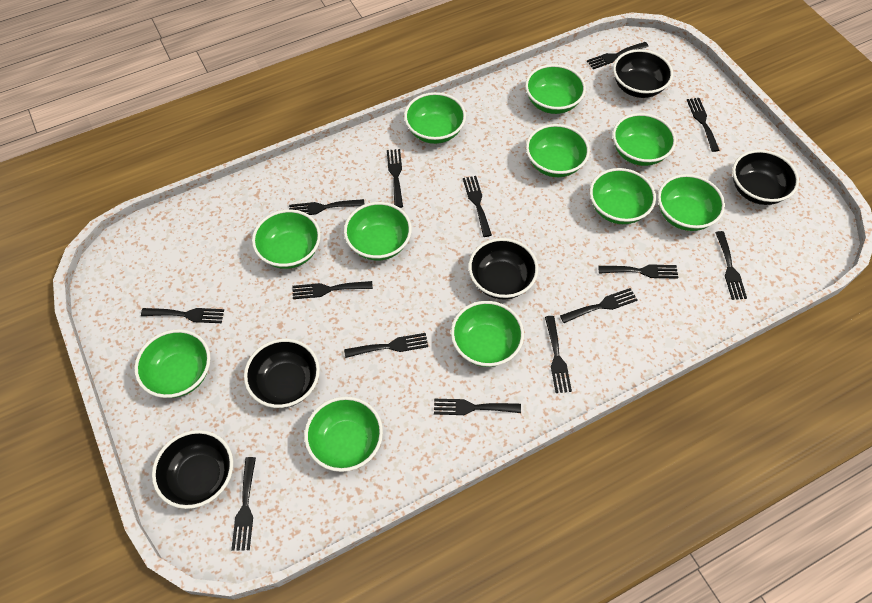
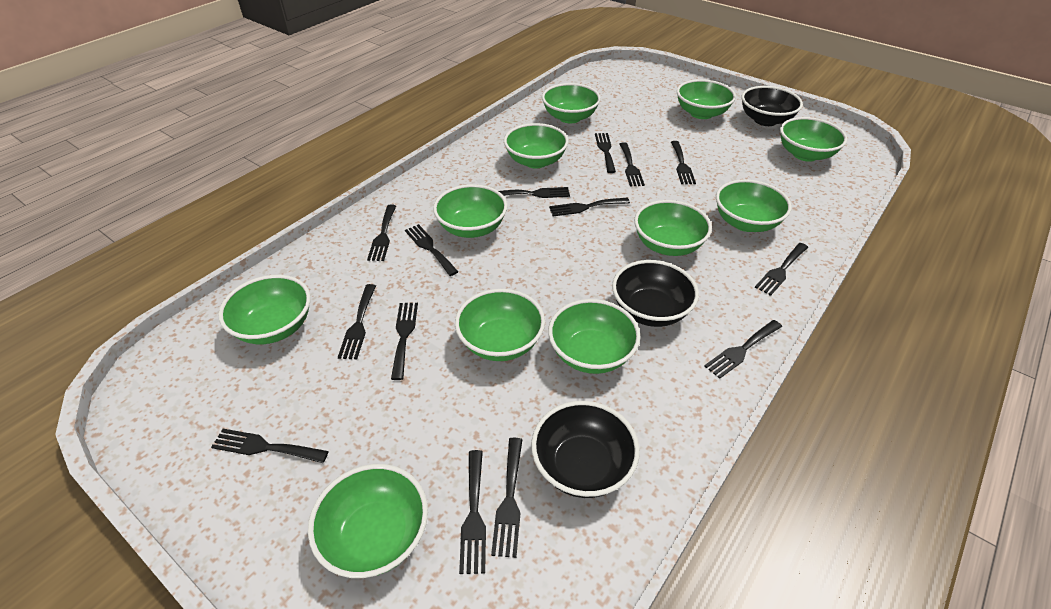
black bowl: 5 -> 3

